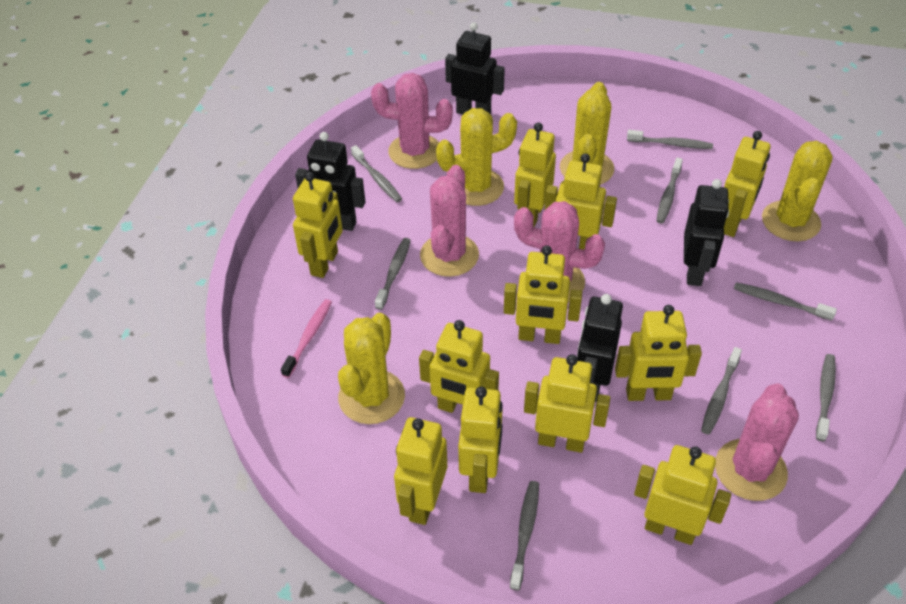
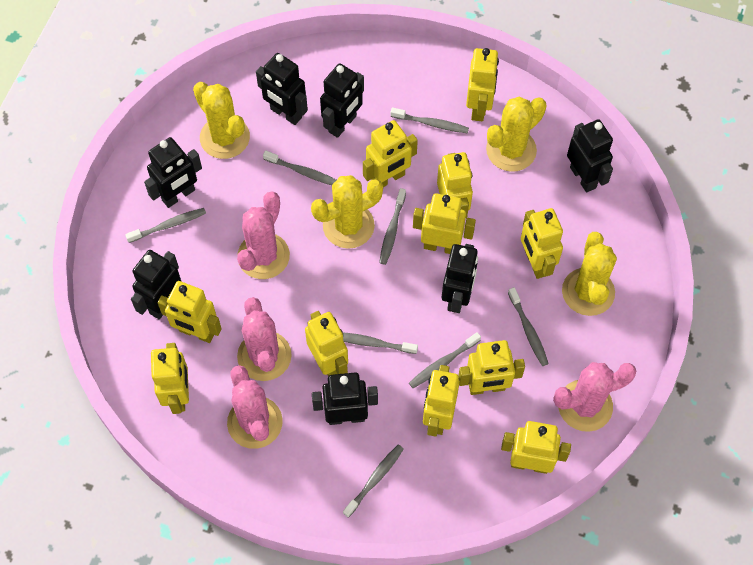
black robot: 4 -> 7
pink toothbrush: 1 -> 0

